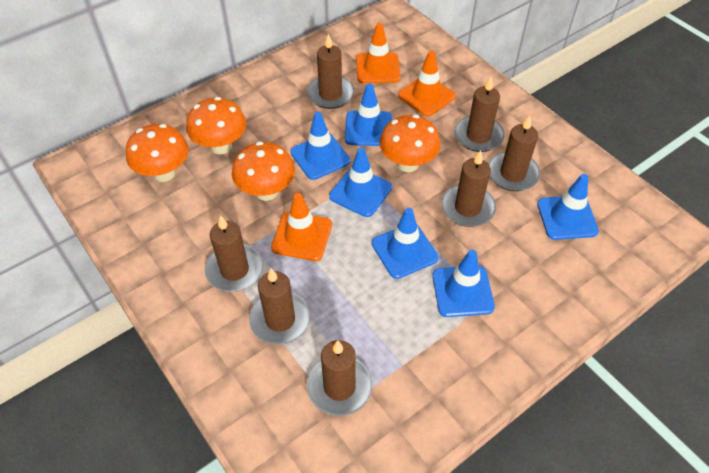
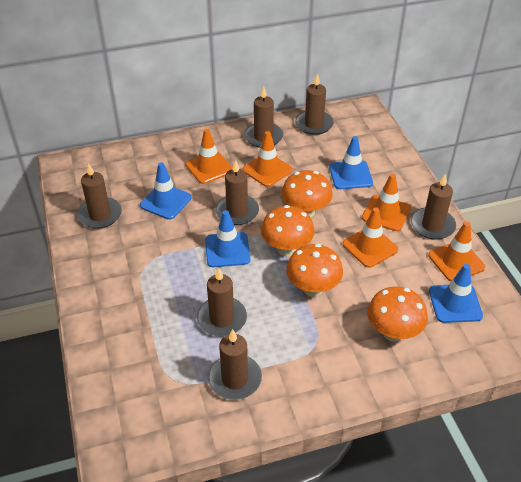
blue traffic cone: 6 -> 4
orange traffic cone: 3 -> 5

